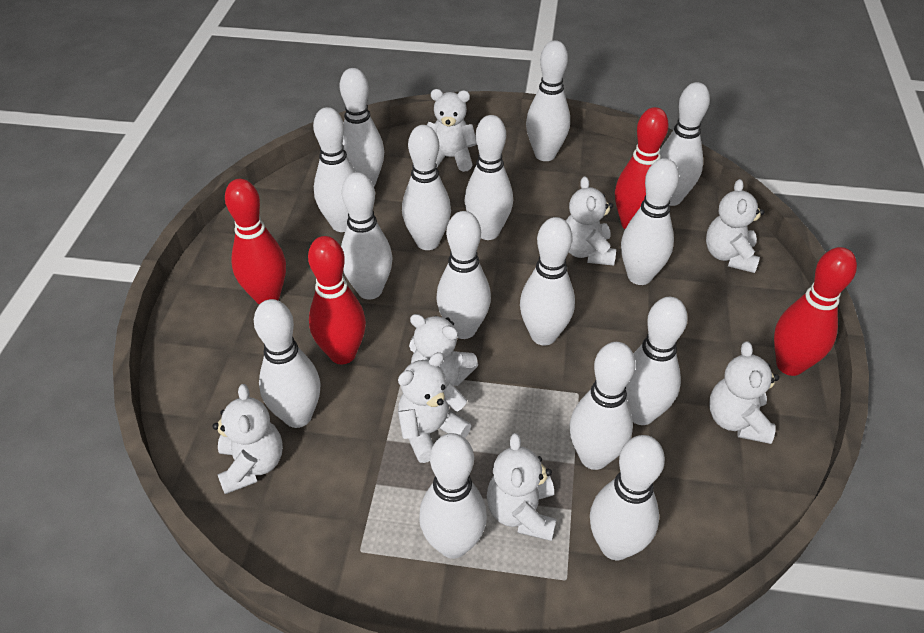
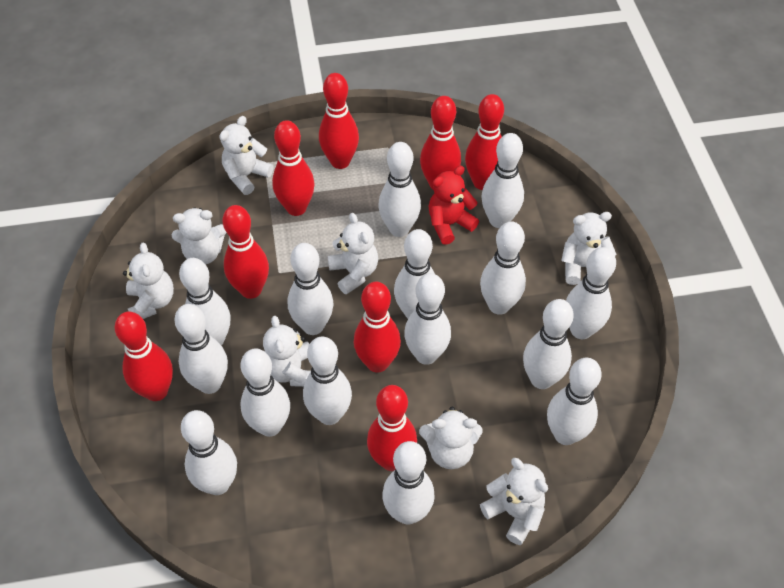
red bowling pin: 4 -> 8
red teddy bear: 0 -> 1

